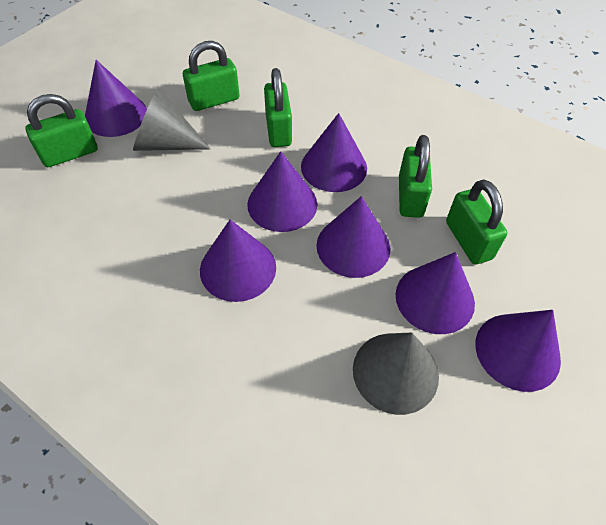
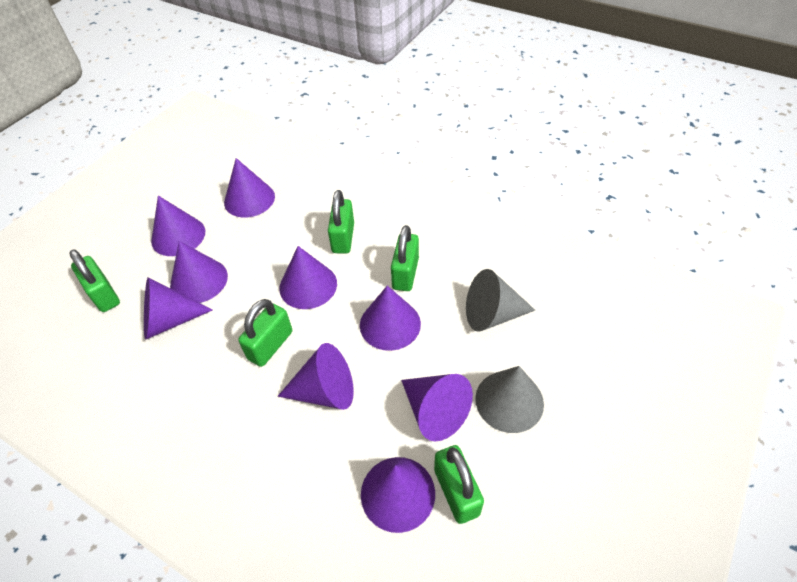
purple cone: 7 -> 9

